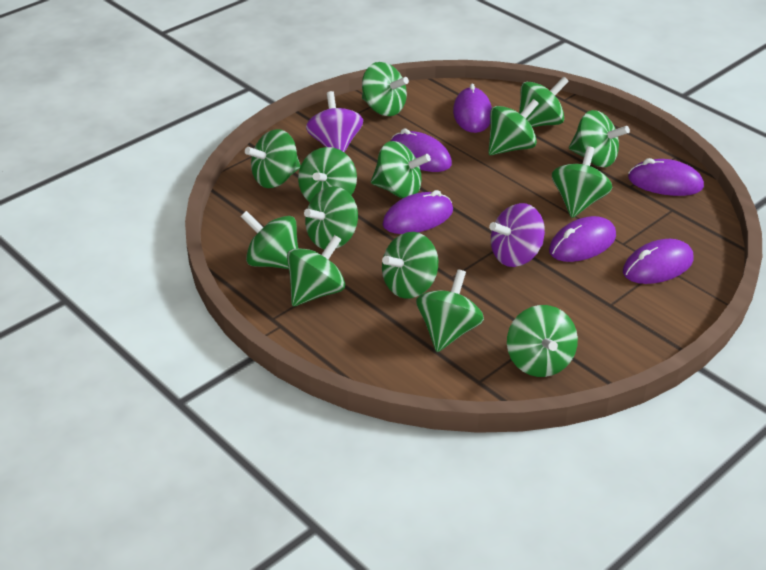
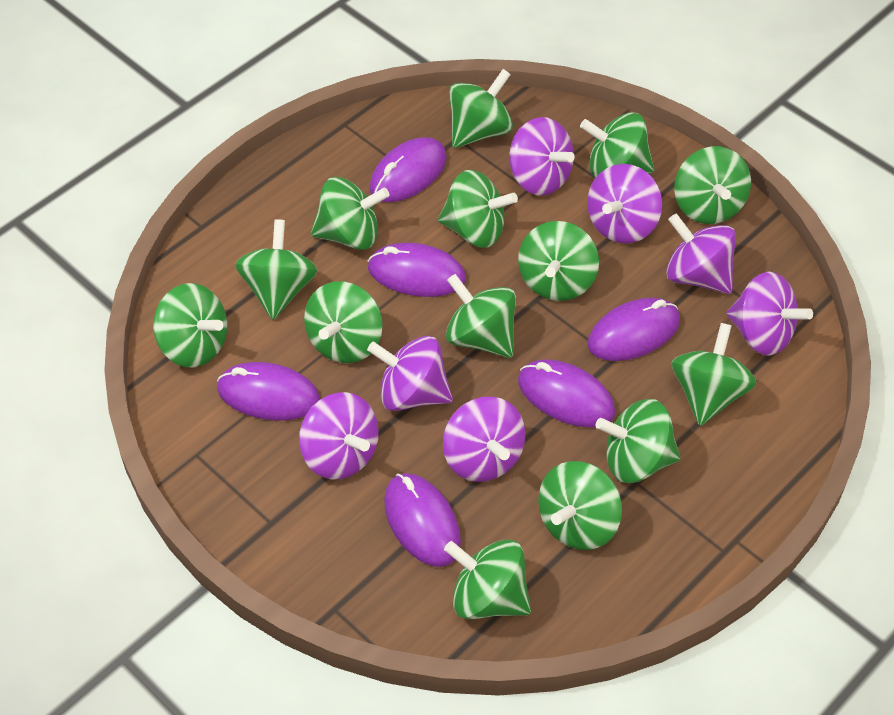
purple spinning top: 2 -> 7

